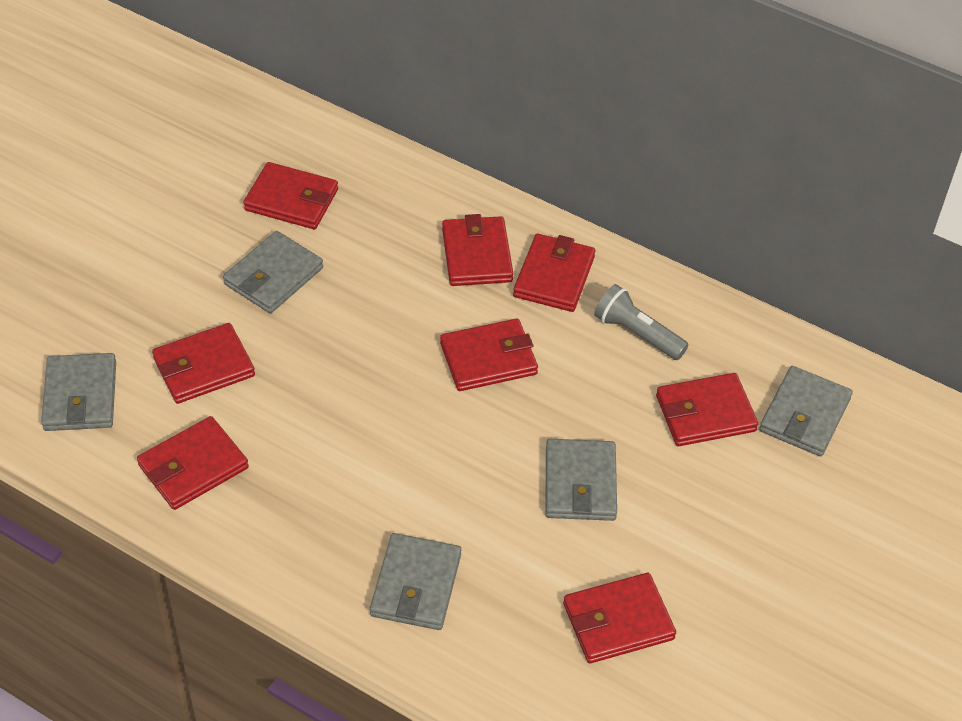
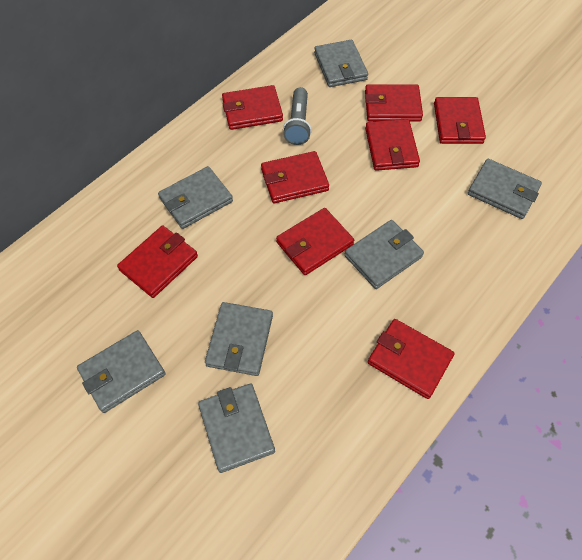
grey wallet: 5 -> 7

